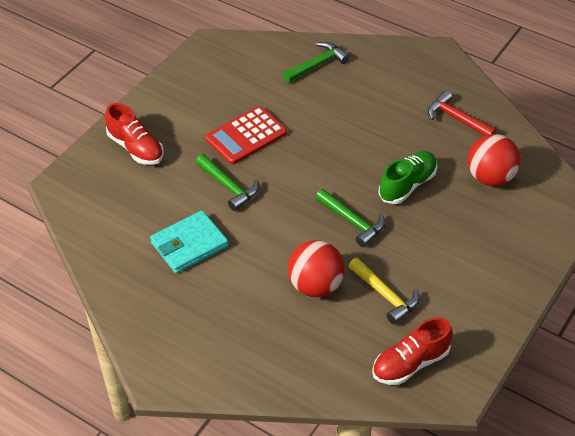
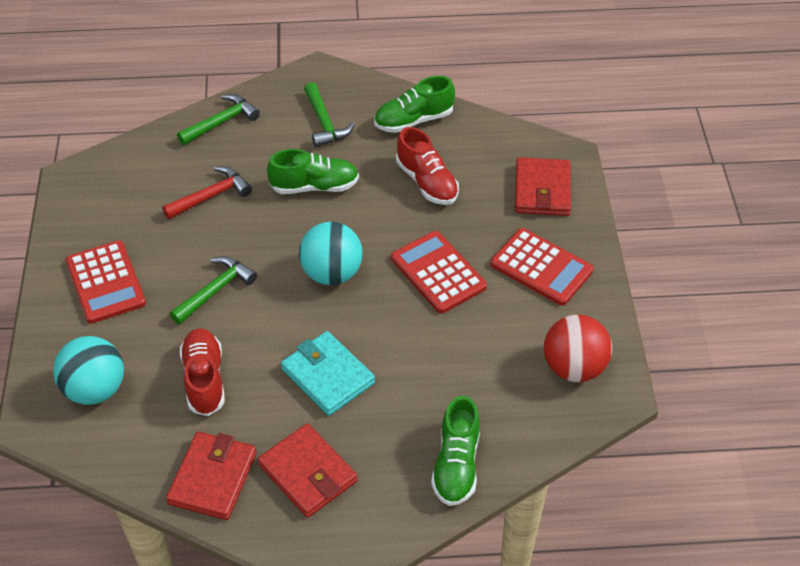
green shoe: 1 -> 3
red ball: 2 -> 1
red calculator: 1 -> 3
red wallet: 0 -> 3
turquoise ball: 0 -> 2
yellow hammer: 1 -> 0

